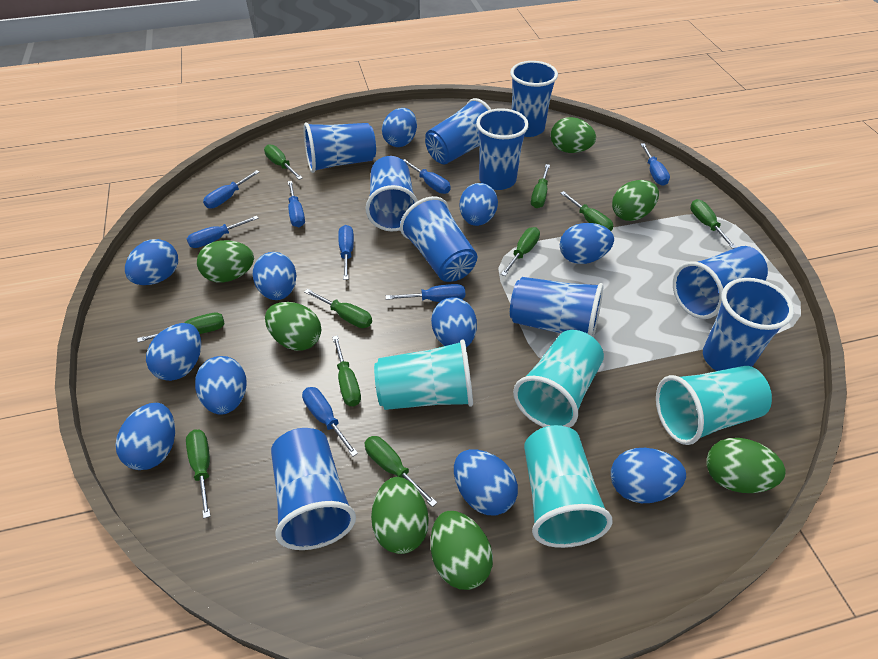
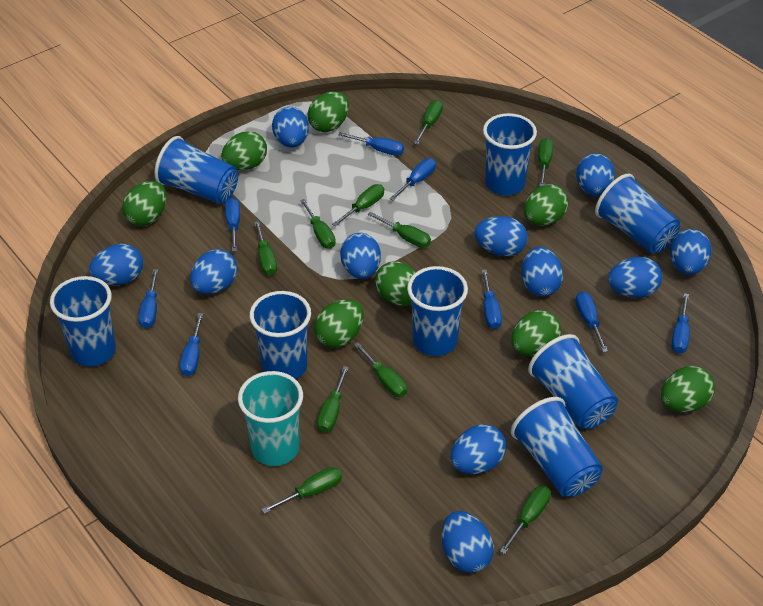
blue cup: 10 -> 8
green egg: 7 -> 8
turquoise cup: 4 -> 1

